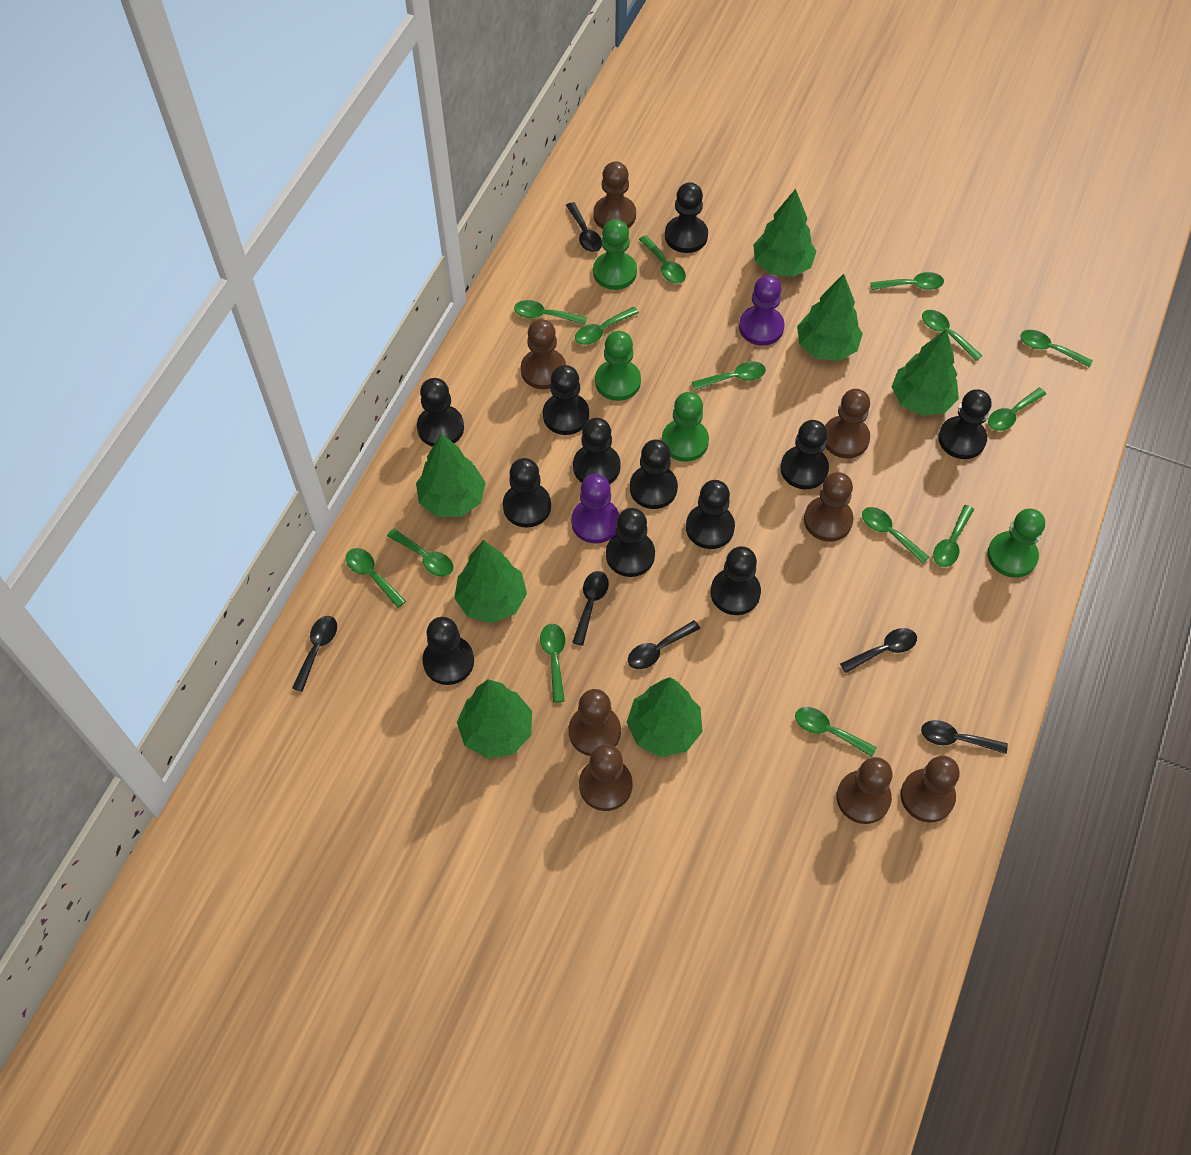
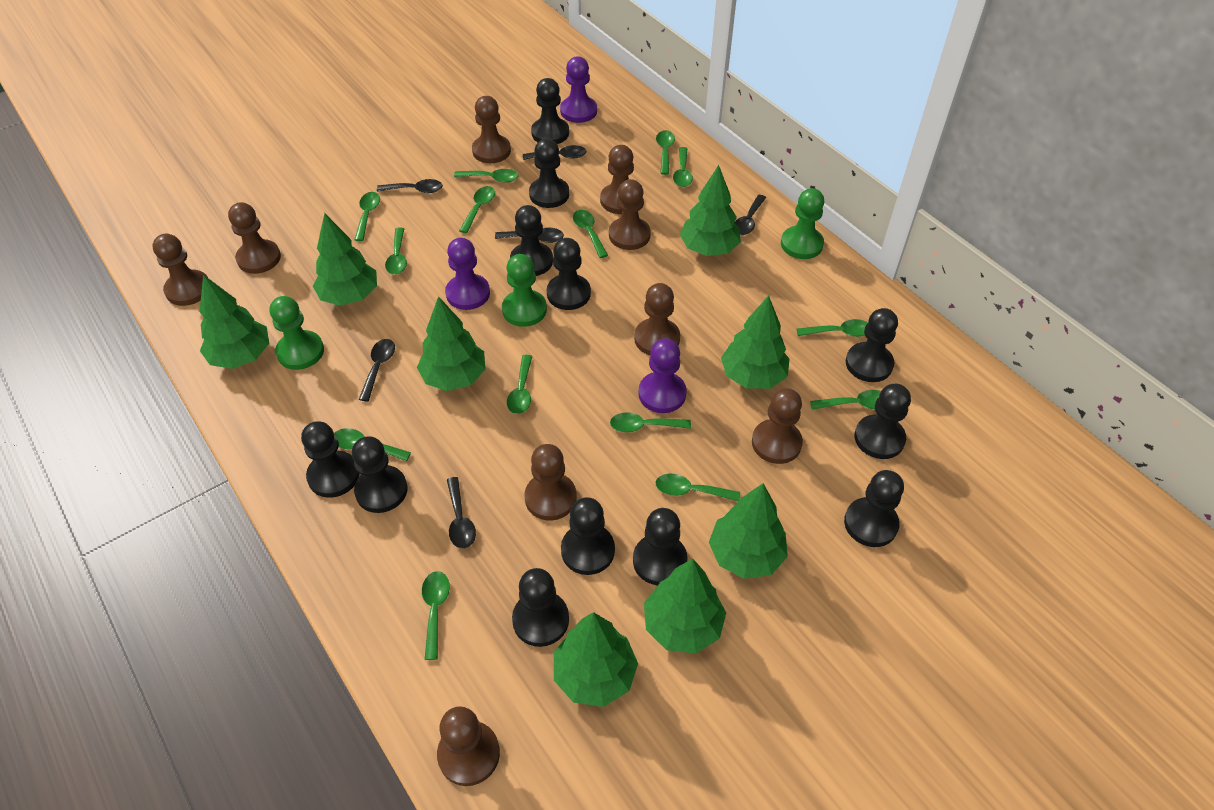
brown pawn: 8 -> 9
green pawn: 4 -> 3
green tree: 7 -> 8
purple pawn: 2 -> 3

